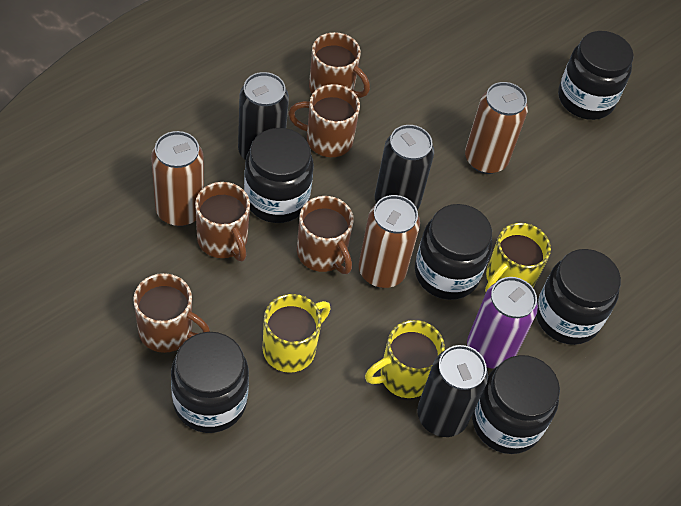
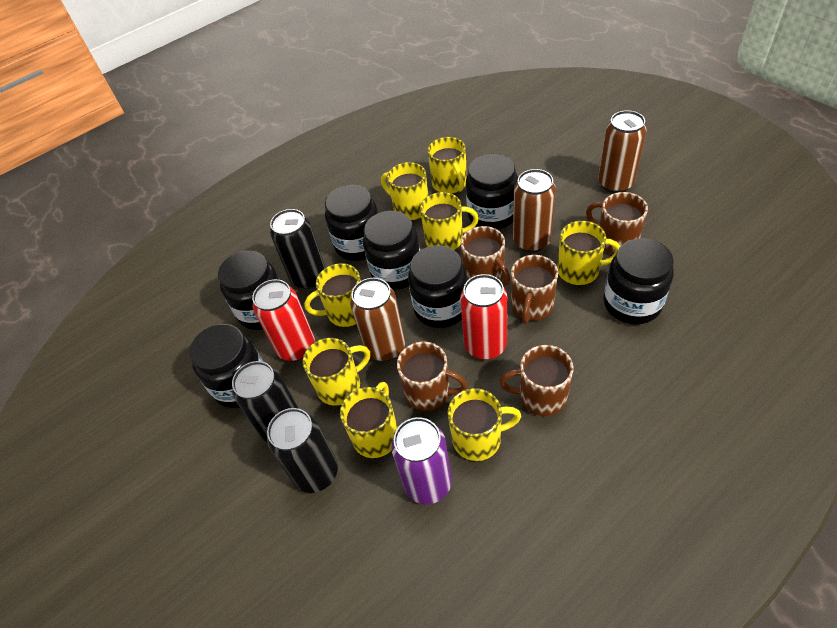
black jar: 6 -> 7
red can: 0 -> 2
yellow mug: 3 -> 8

